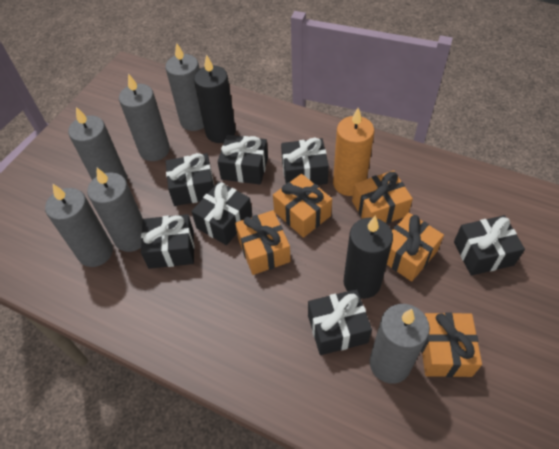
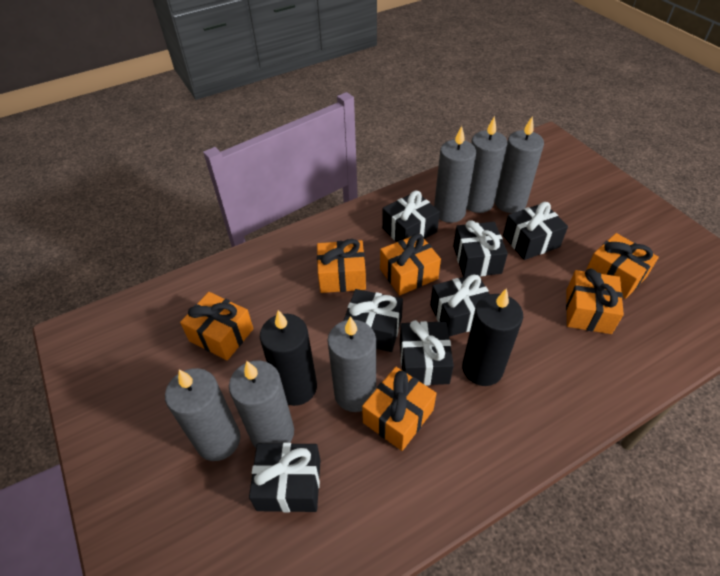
orange candle: 1 -> 0
orange gift: 5 -> 6

